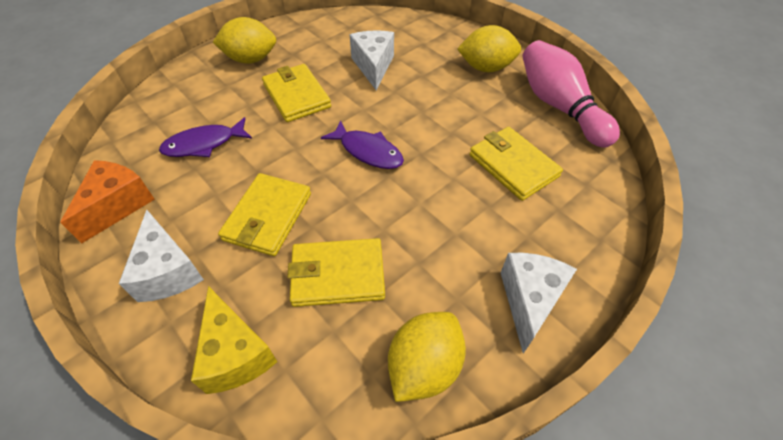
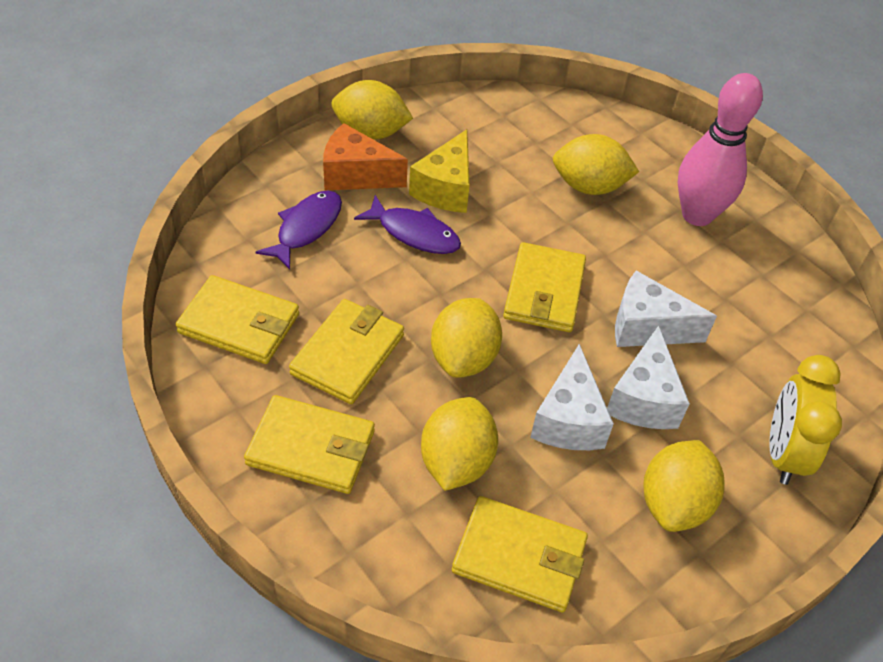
yellow clock: 0 -> 1
yellow lemon: 3 -> 5
yellow wallet: 4 -> 5

